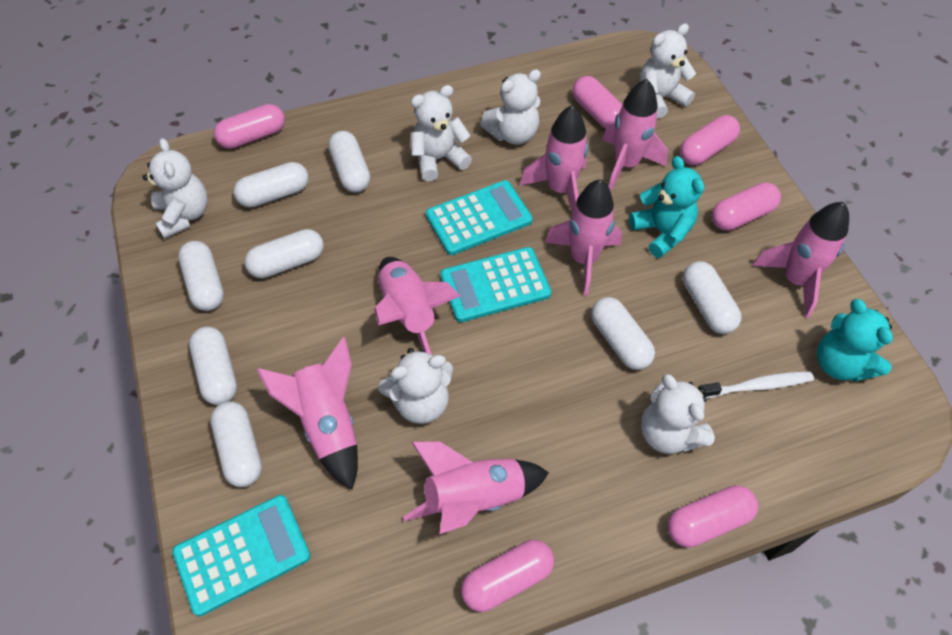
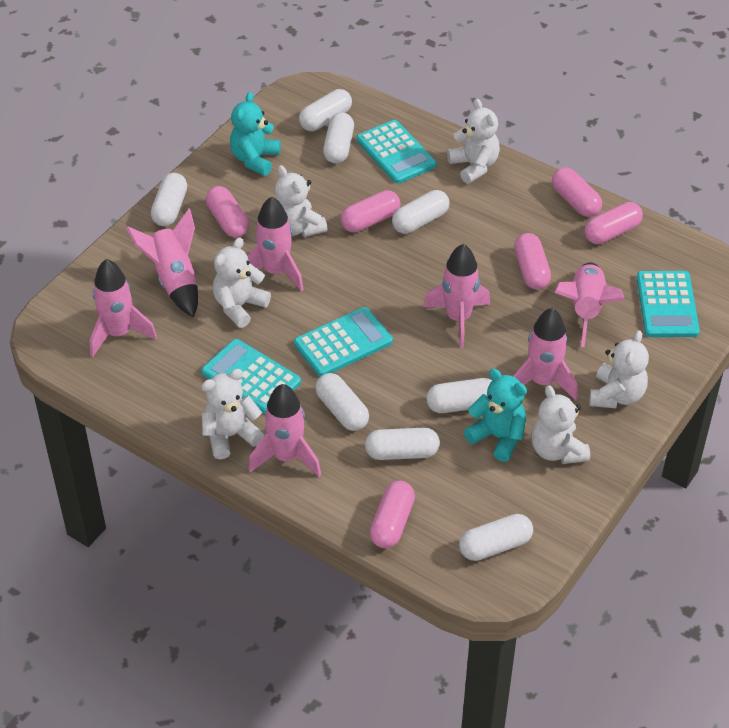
turquoise calculator: 3 -> 4
white toothbrush: 1 -> 0

